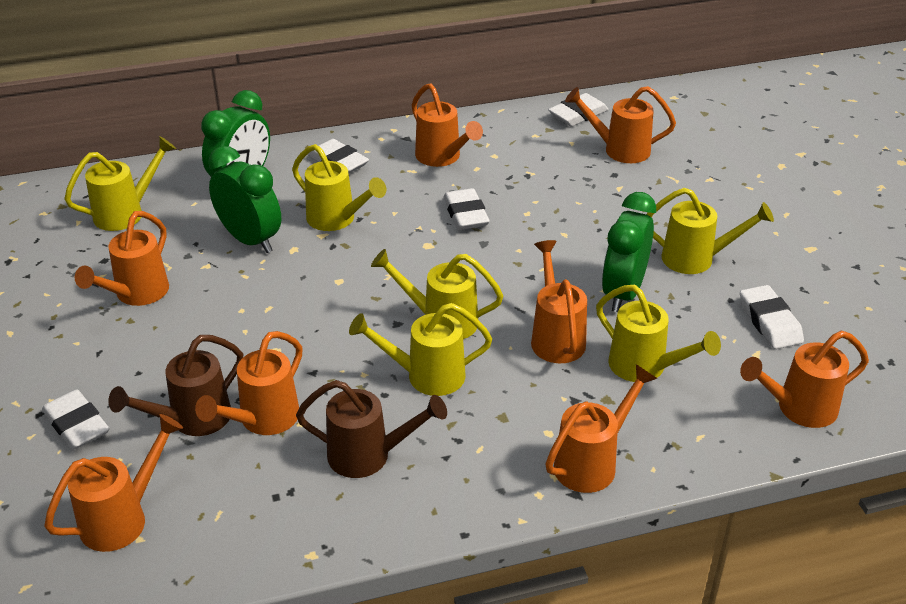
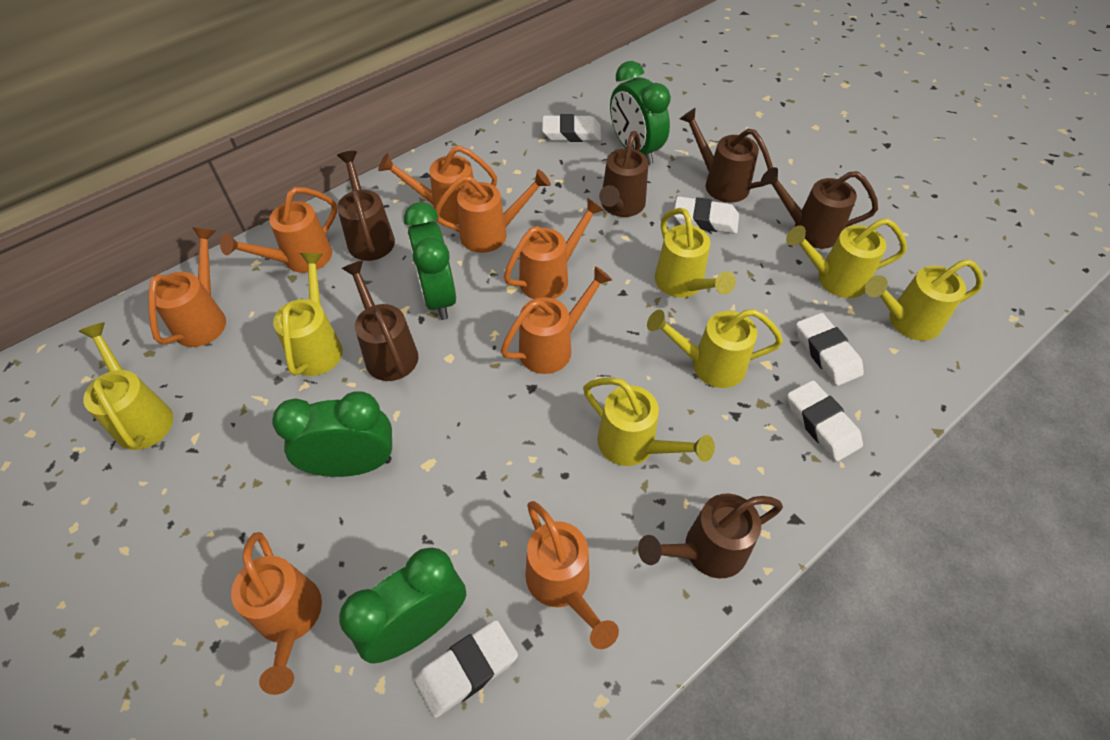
brown watering can: 2 -> 6
green clock: 3 -> 4
yellow watering can: 6 -> 7

